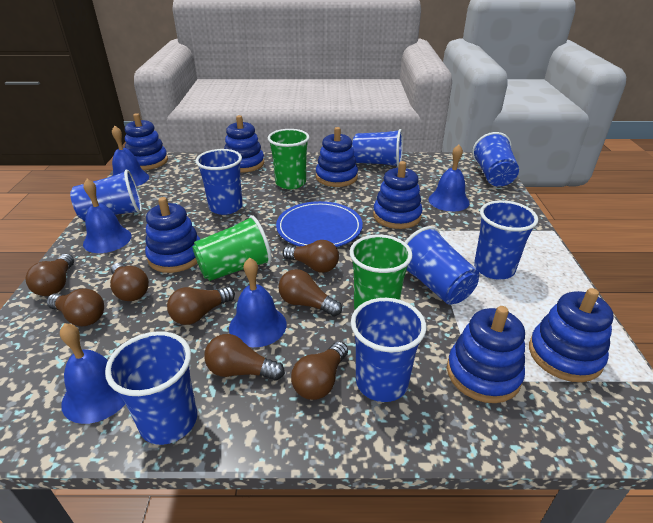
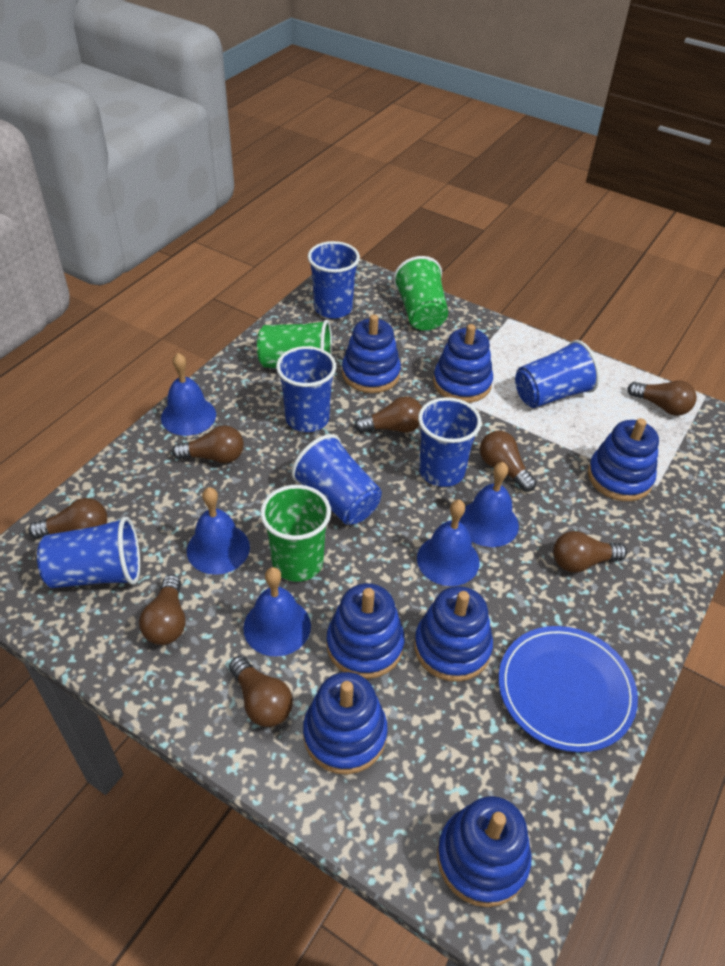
blue cup: 8 -> 6

